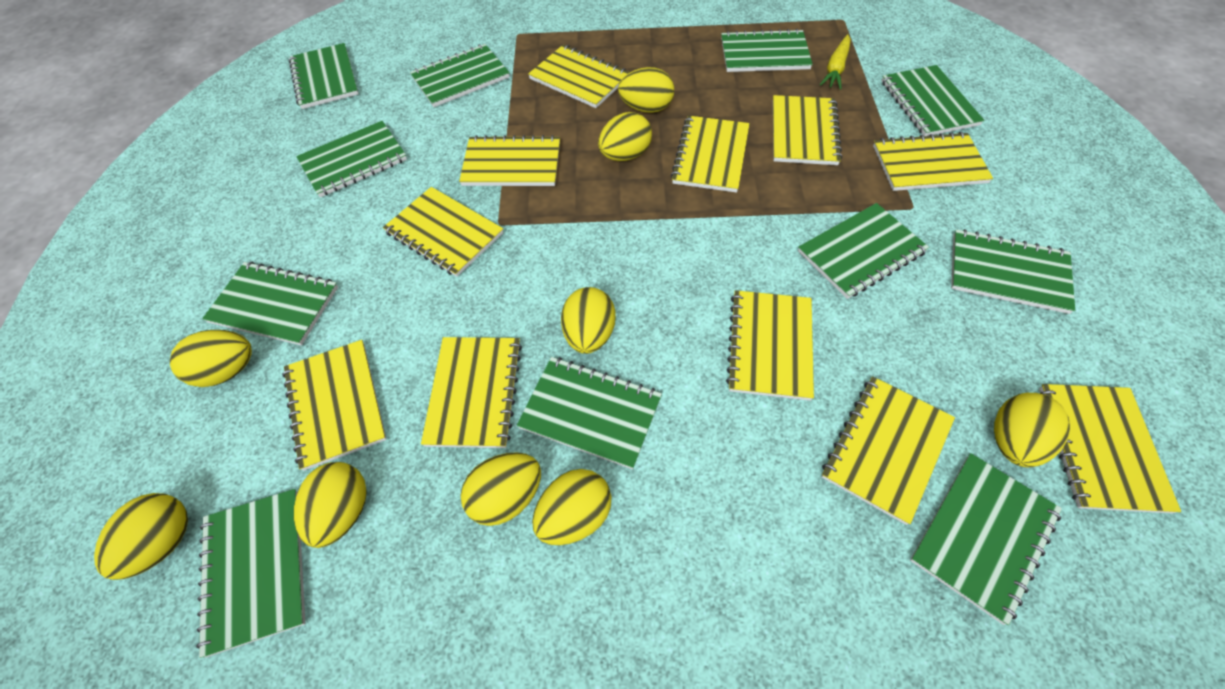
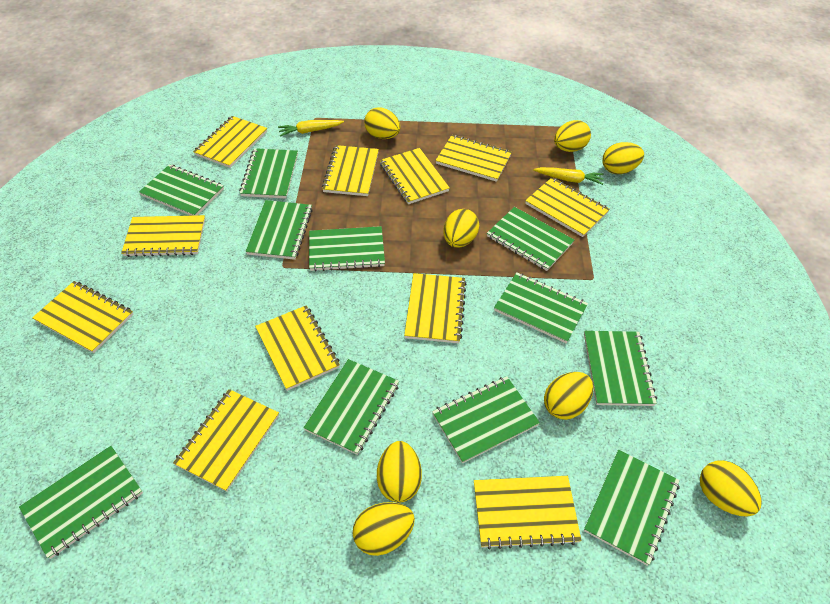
yellow carrot: 1 -> 2
yellow egg: 9 -> 8

